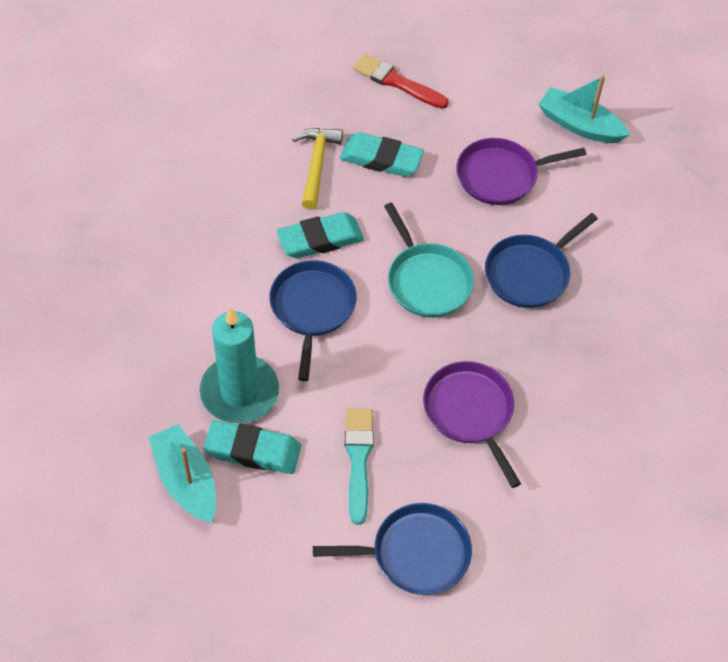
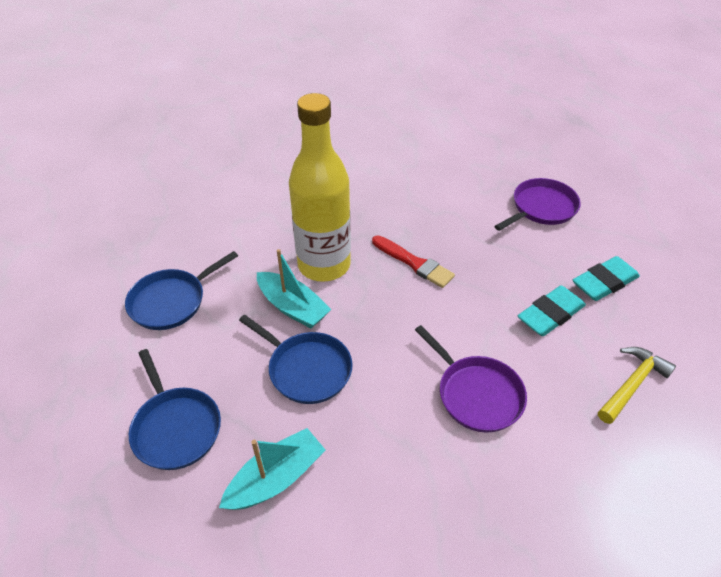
turquoise brush: 1 -> 0
turquoise candle: 1 -> 0
turquoise eraser: 3 -> 2
turquoise pan: 1 -> 0
yellow bottle: 0 -> 1

